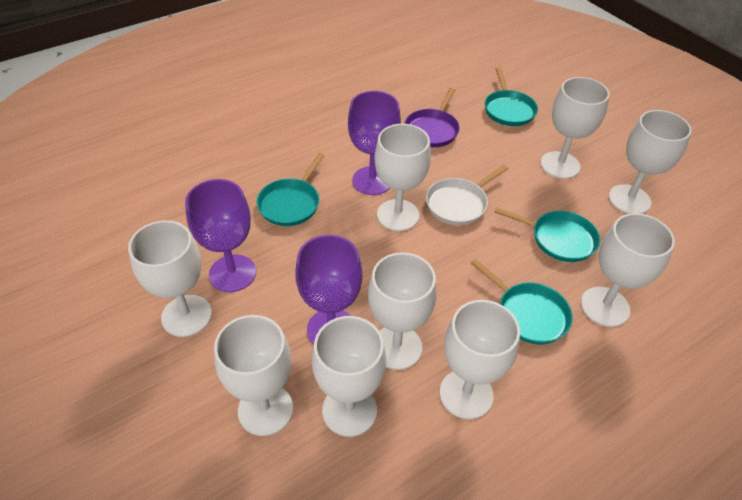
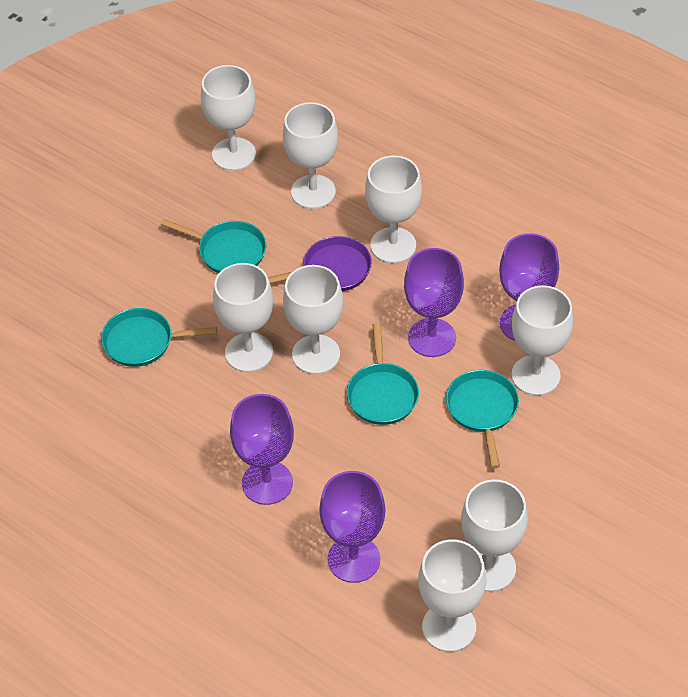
purple goblet: 3 -> 4
white goblet: 9 -> 8
white pan: 1 -> 0

